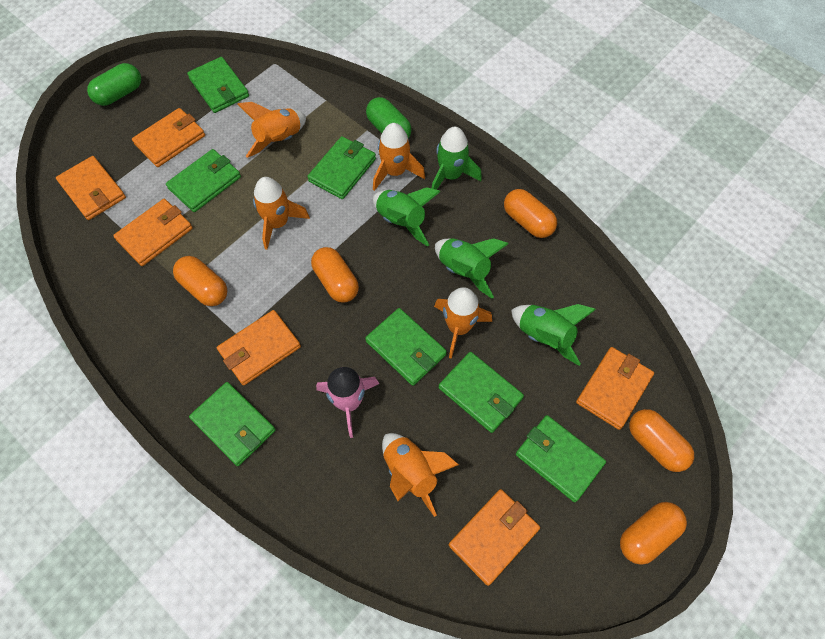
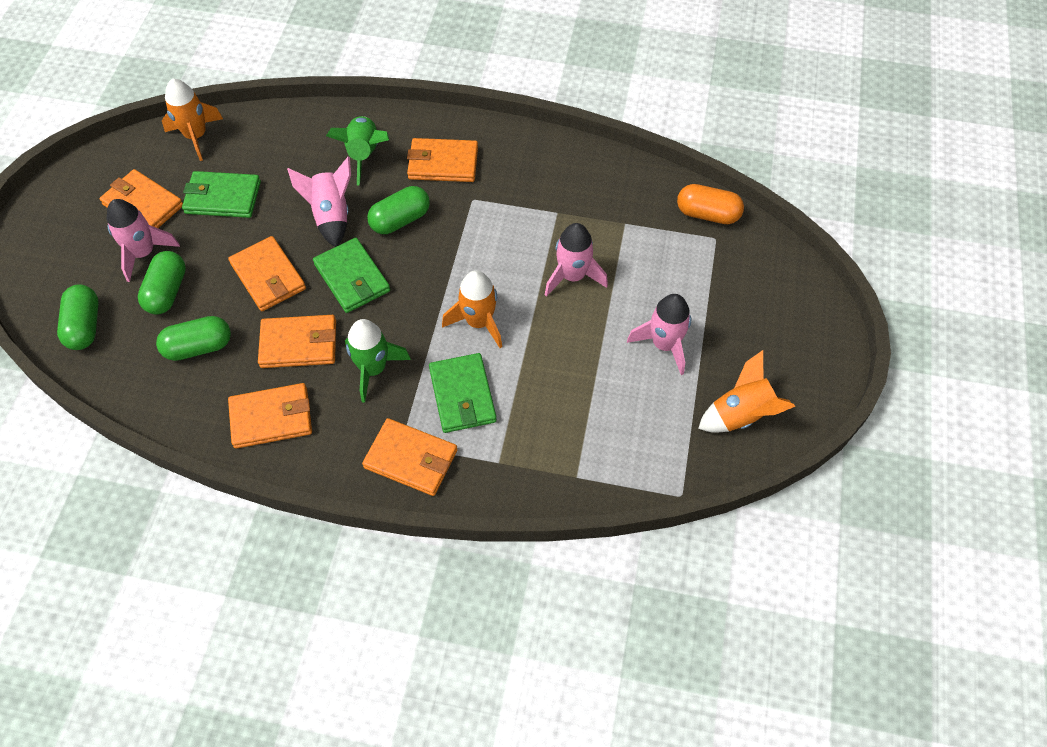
green capsule: 2 -> 4
green rocket: 4 -> 2
green wallet: 7 -> 3
orange capsule: 5 -> 1
orange rocket: 5 -> 3
pink rocket: 1 -> 4

